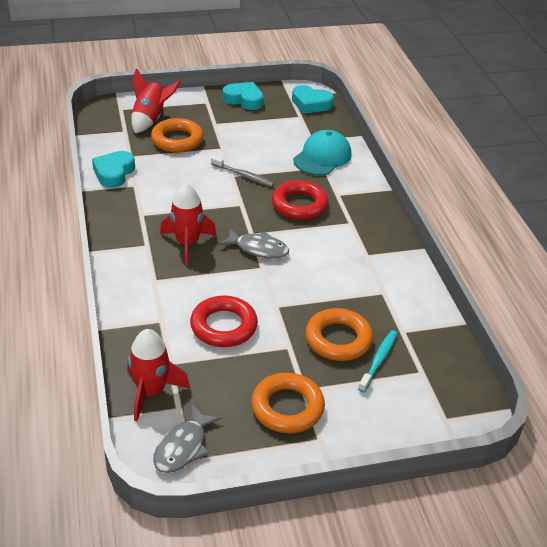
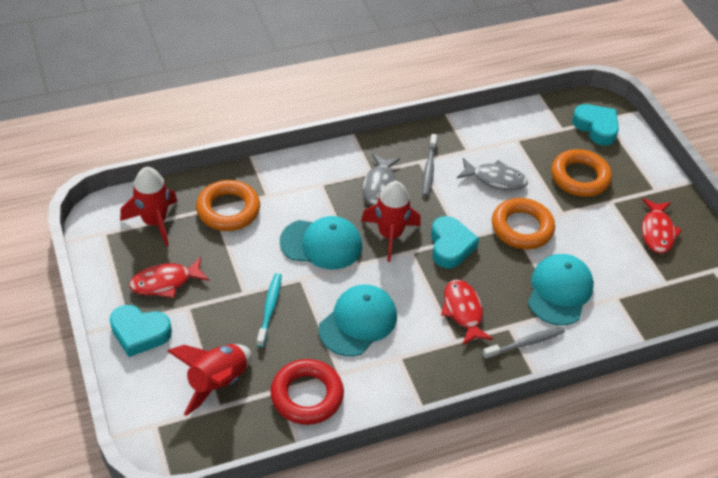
grey toothbrush: 1 -> 2
red fish: 0 -> 3
red ring: 2 -> 1
turquoise cap: 1 -> 3

